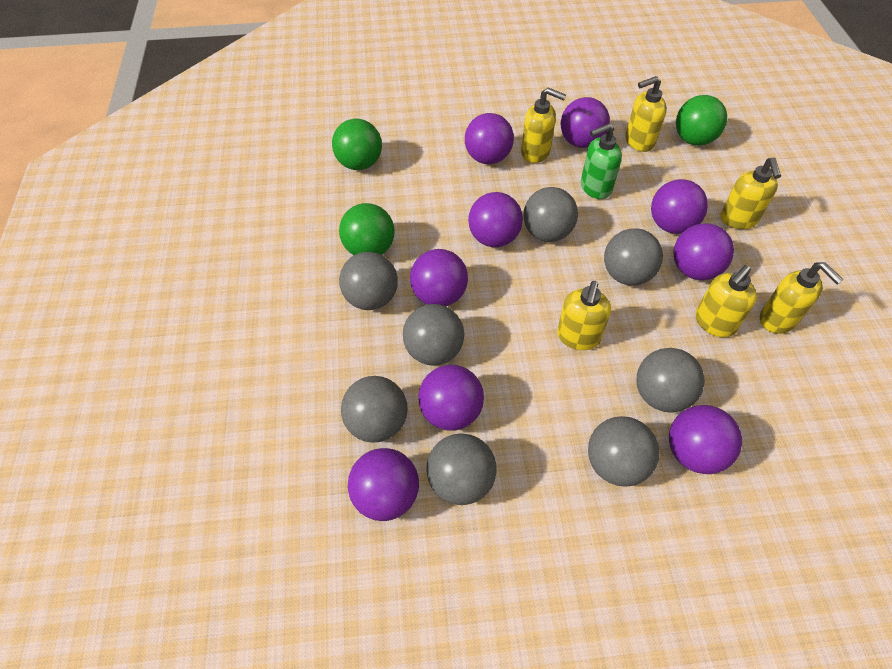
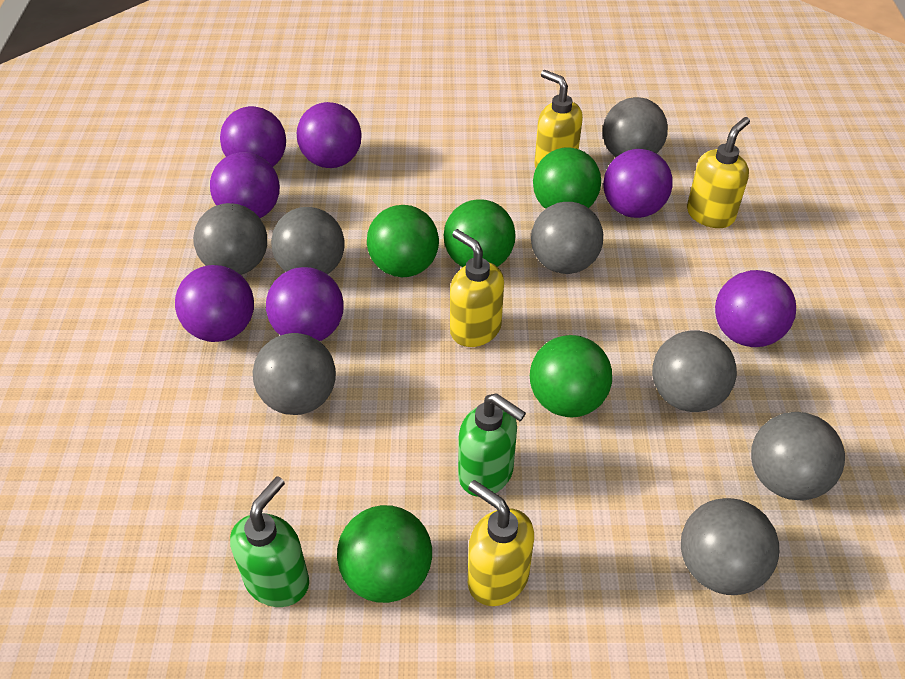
green ball: 3 -> 5
green soap dispenser: 1 -> 2
purple ball: 9 -> 7
yellow soap dispenser: 6 -> 4

